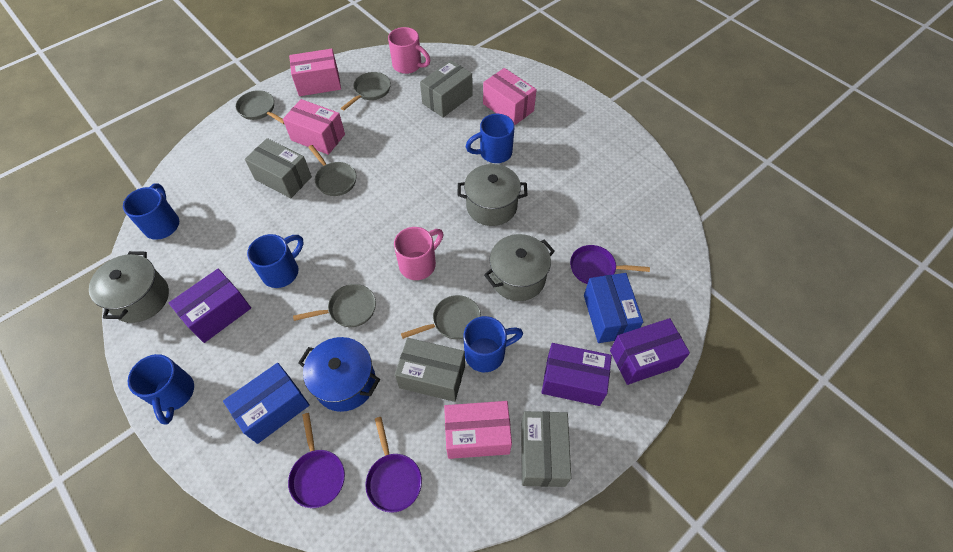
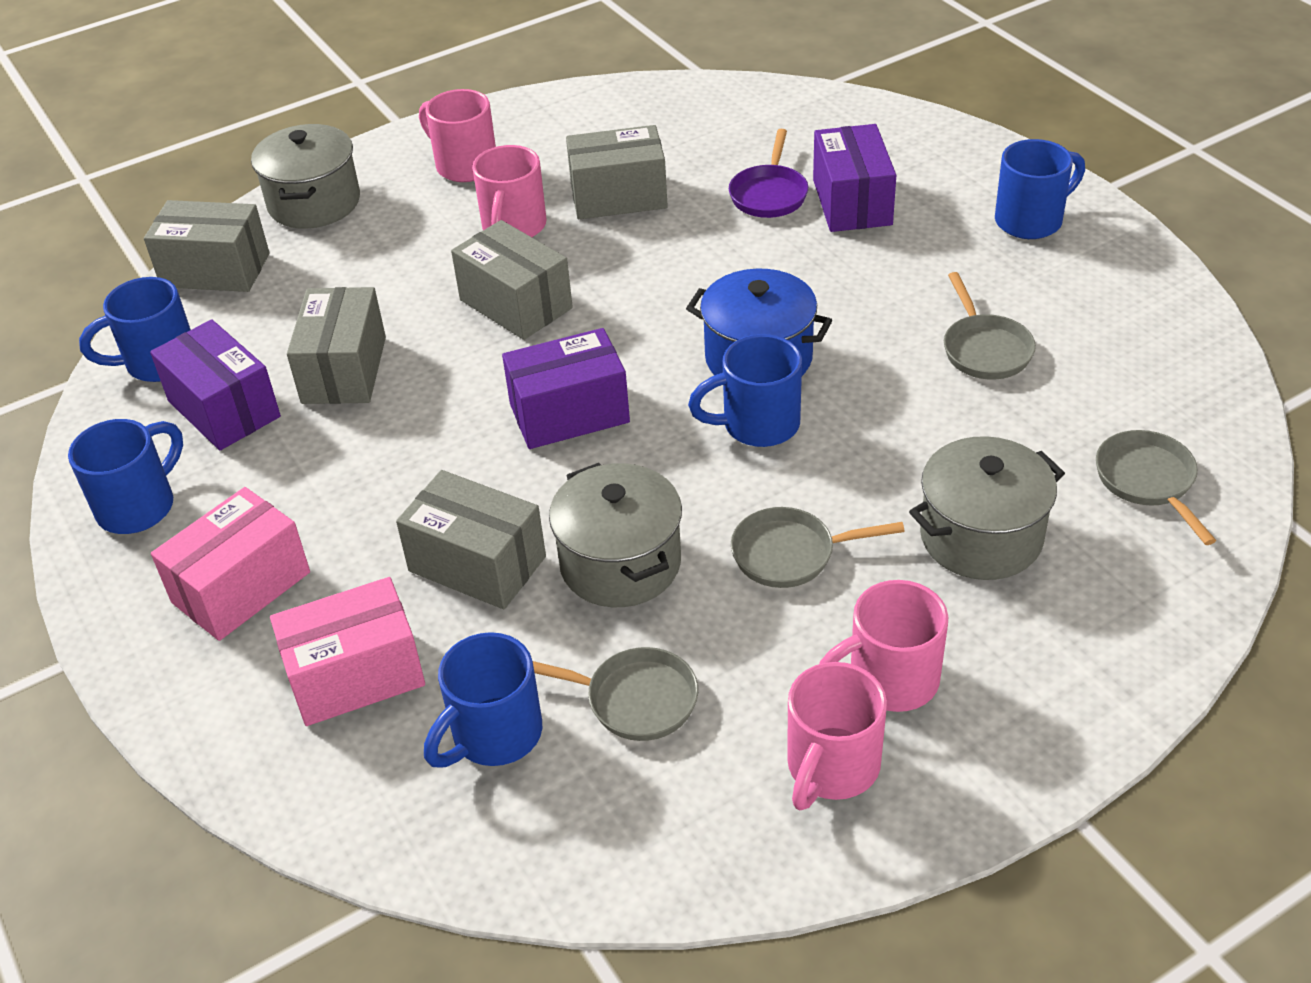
blue box: 2 -> 0
grey box: 4 -> 5
grey pan: 5 -> 4
pink box: 4 -> 2
pink mug: 2 -> 4
purple pan: 3 -> 1

